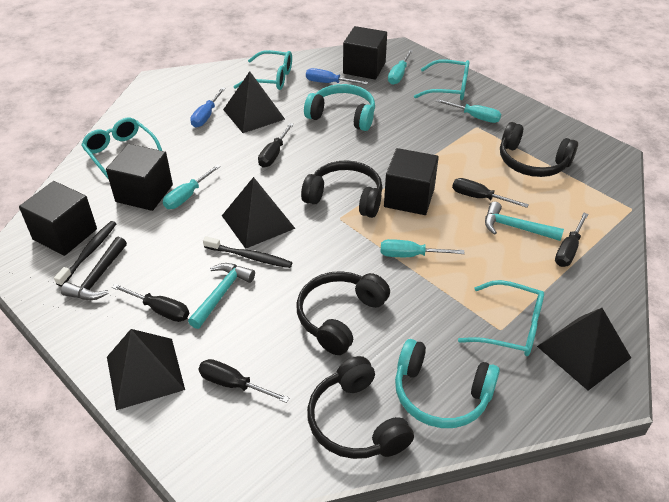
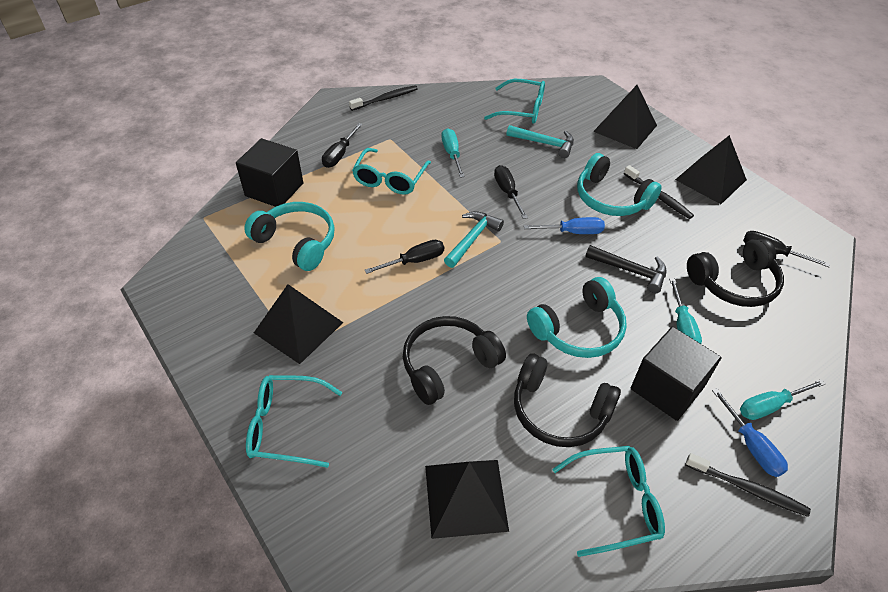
black cube: 4 -> 2
black headphones: 4 -> 3
black screwdriver: 5 -> 4
black toothbrush: 2 -> 3
turquoise headphones: 2 -> 3
turquoise screwdriver: 4 -> 3

